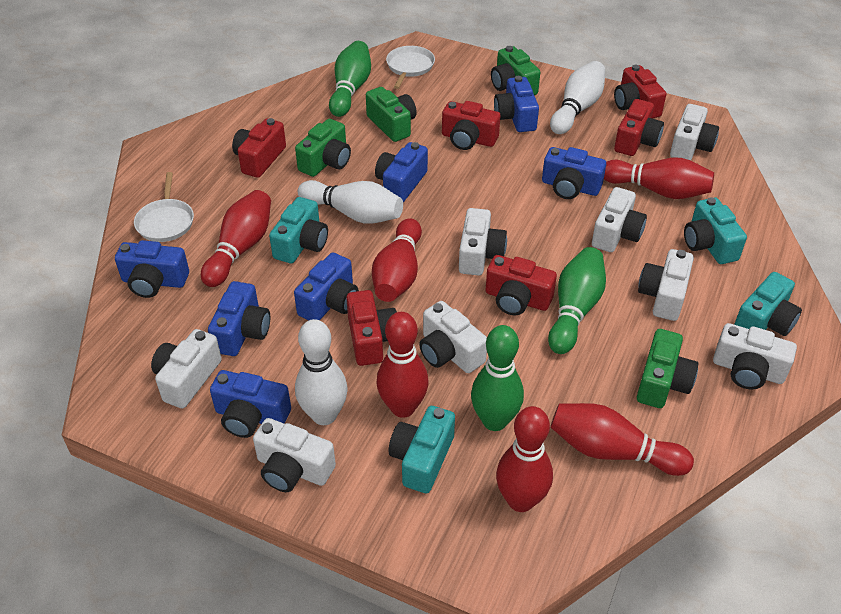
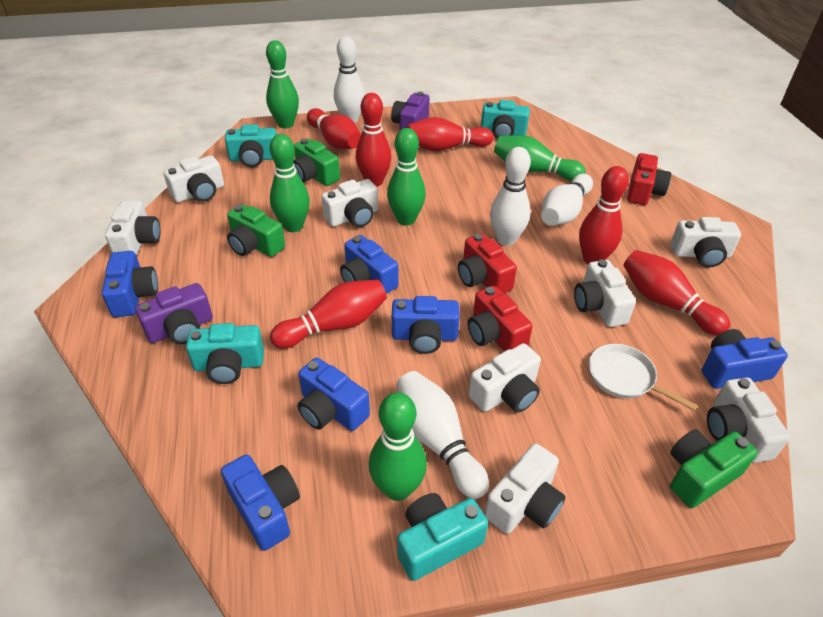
blue camera: 7 -> 6
green bowling pin: 3 -> 5
green camera: 4 -> 3
purple camera: 0 -> 2
red camera: 6 -> 3
white bowling pin: 3 -> 4
white pan: 2 -> 1

